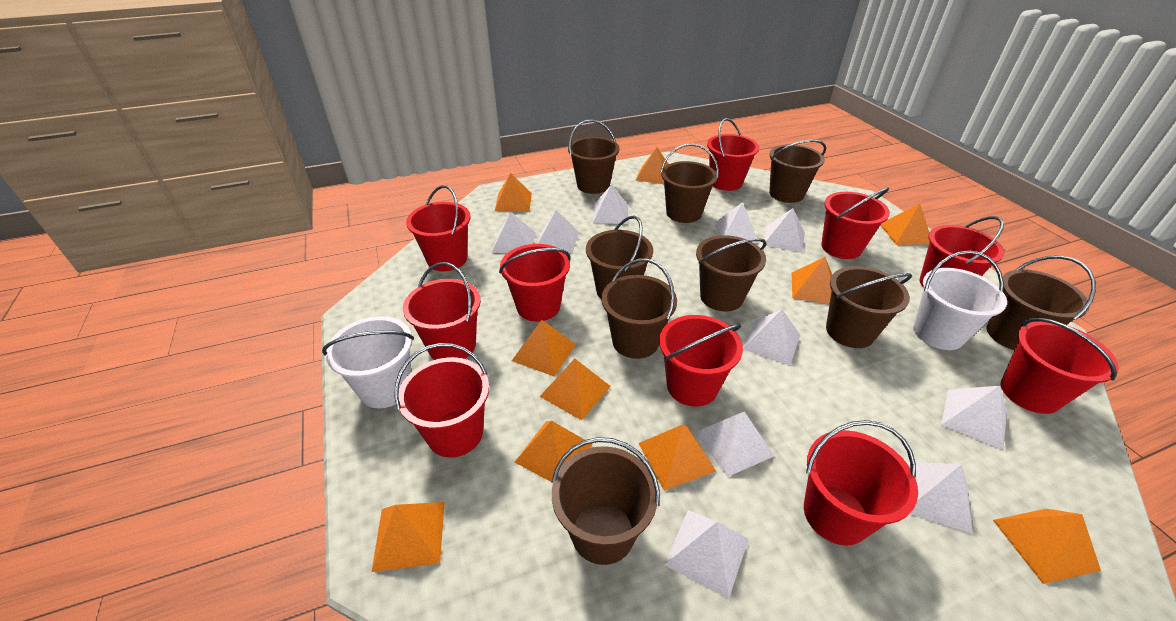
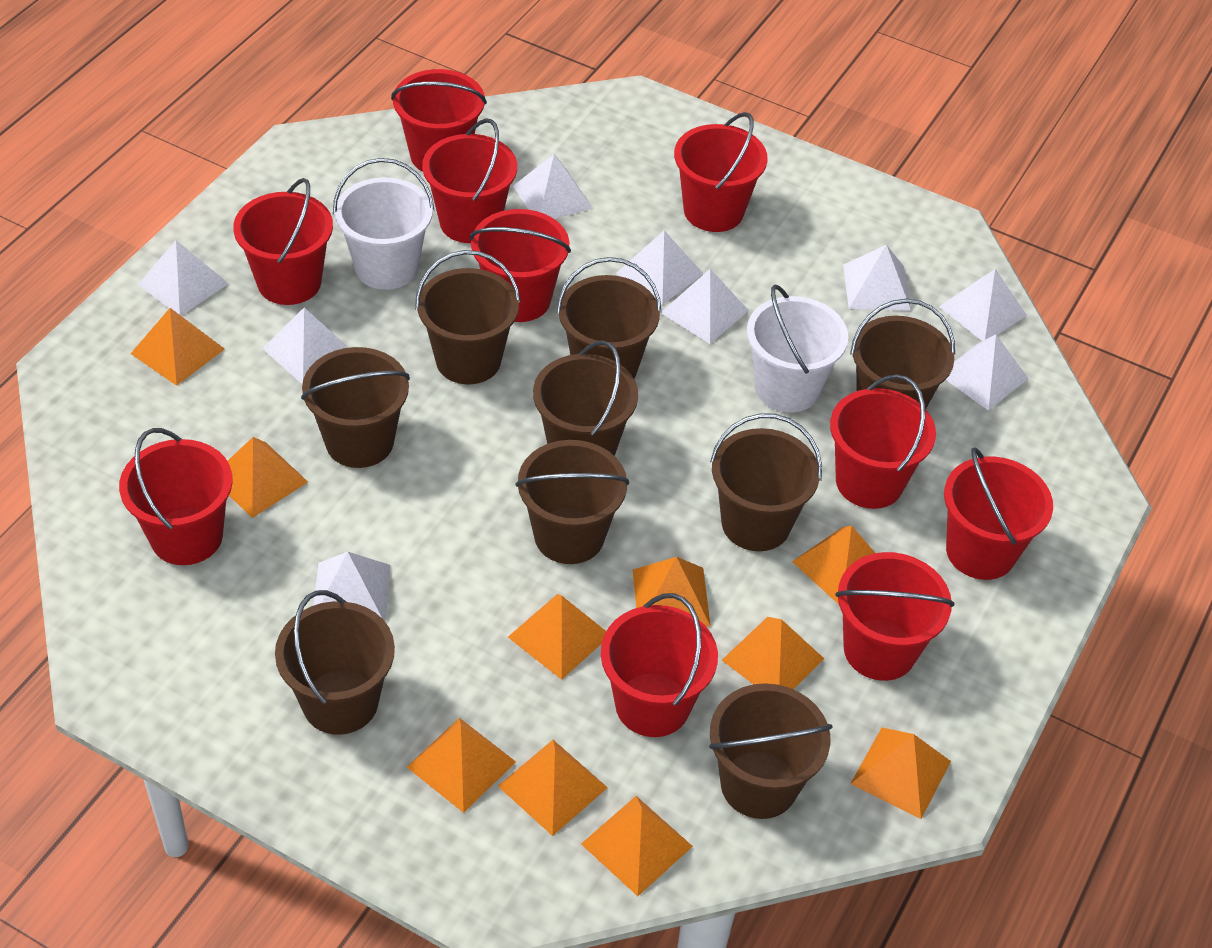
white pyramid: 10 -> 9

